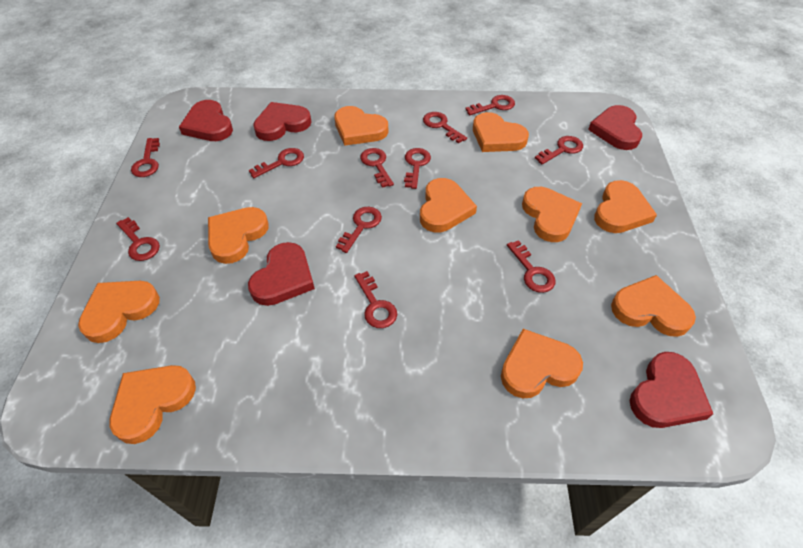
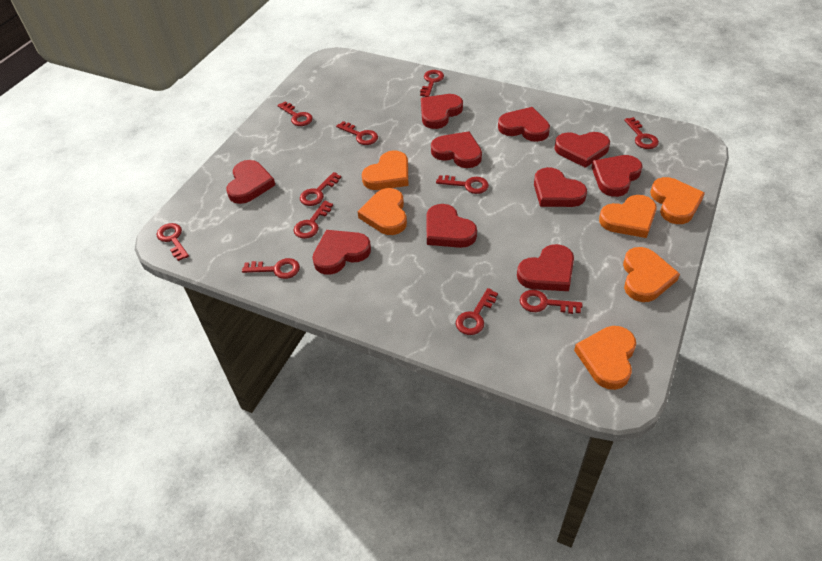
orange heart: 10 -> 6
red heart: 5 -> 10

